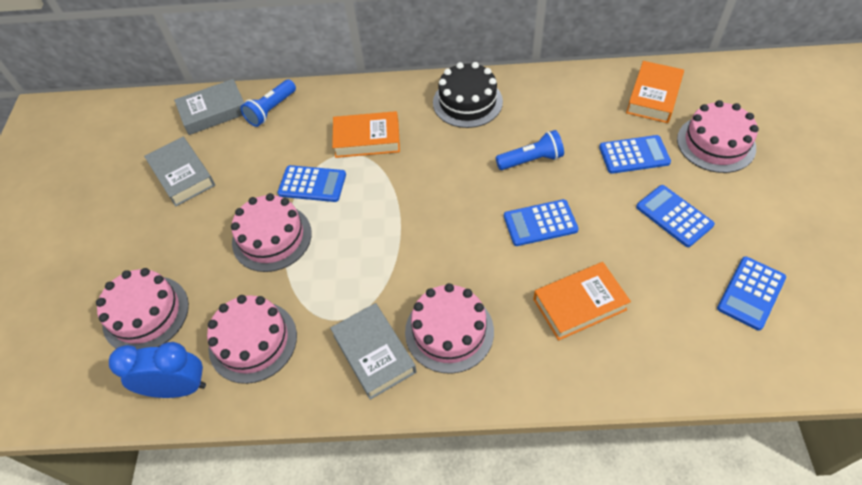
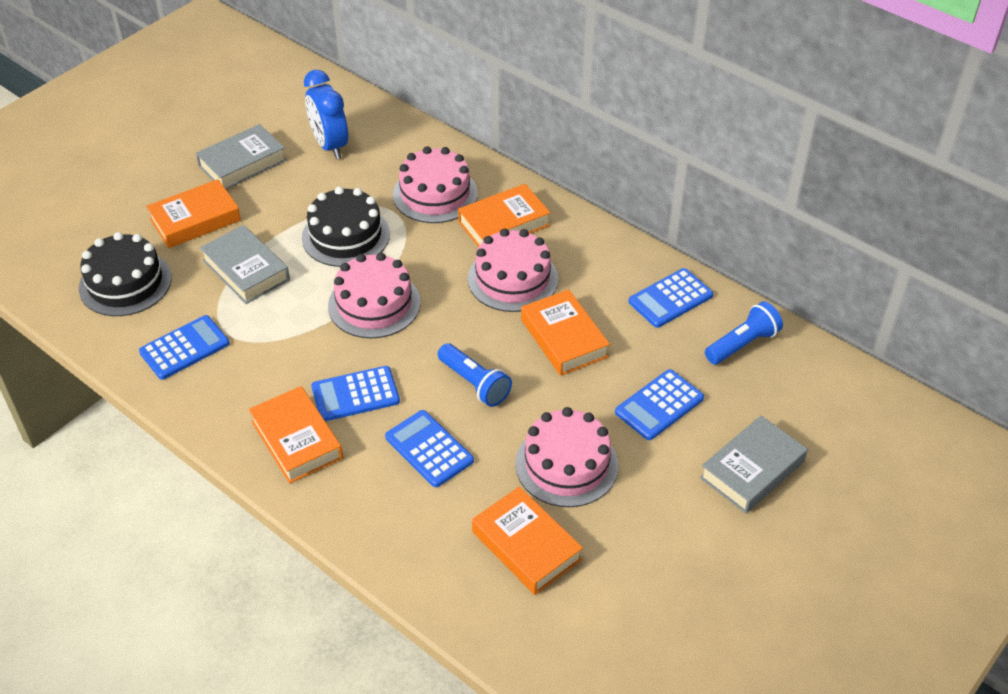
black cake: 1 -> 2
orange book: 3 -> 5
pink cake: 5 -> 4

